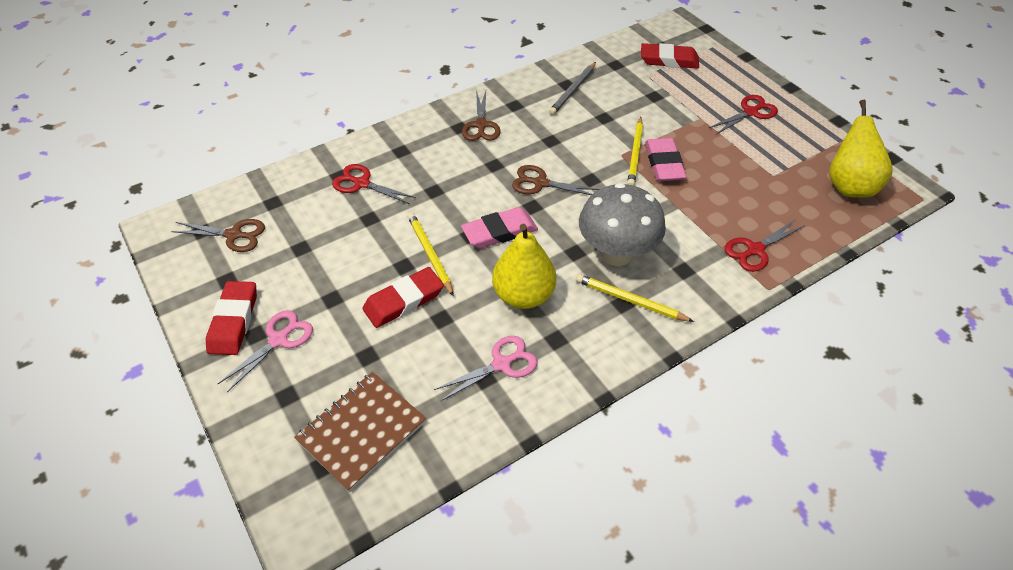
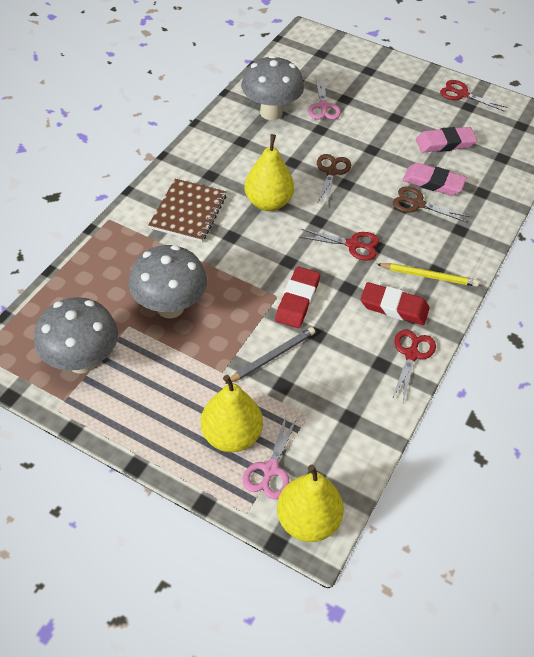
brown scissors: 3 -> 2
grey mushroom: 1 -> 3
red eraser: 3 -> 2
yellow pear: 2 -> 3
yellow pencil: 3 -> 1

